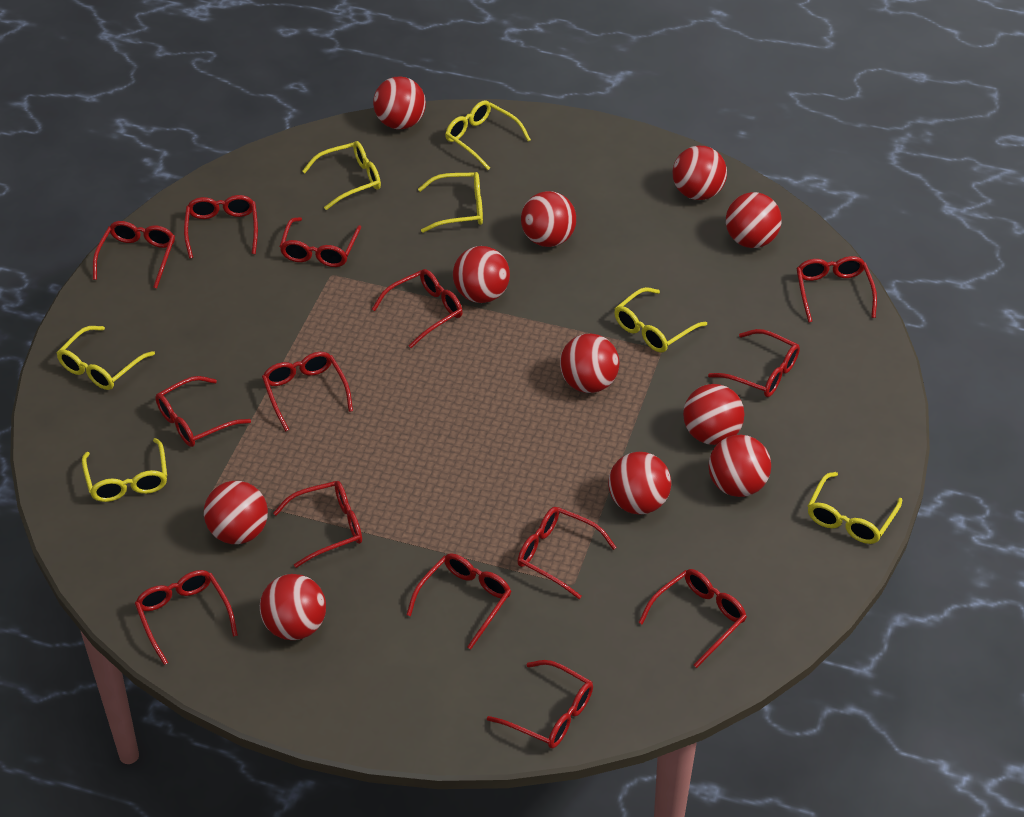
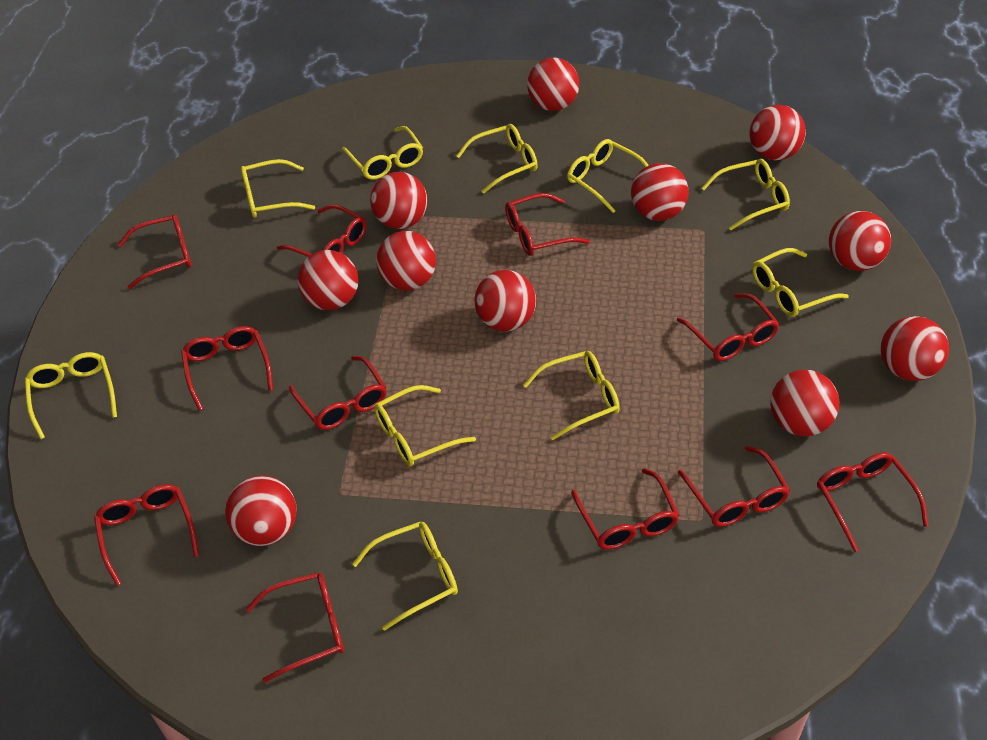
red glasses: 14 -> 11
yellow glasses: 7 -> 10

